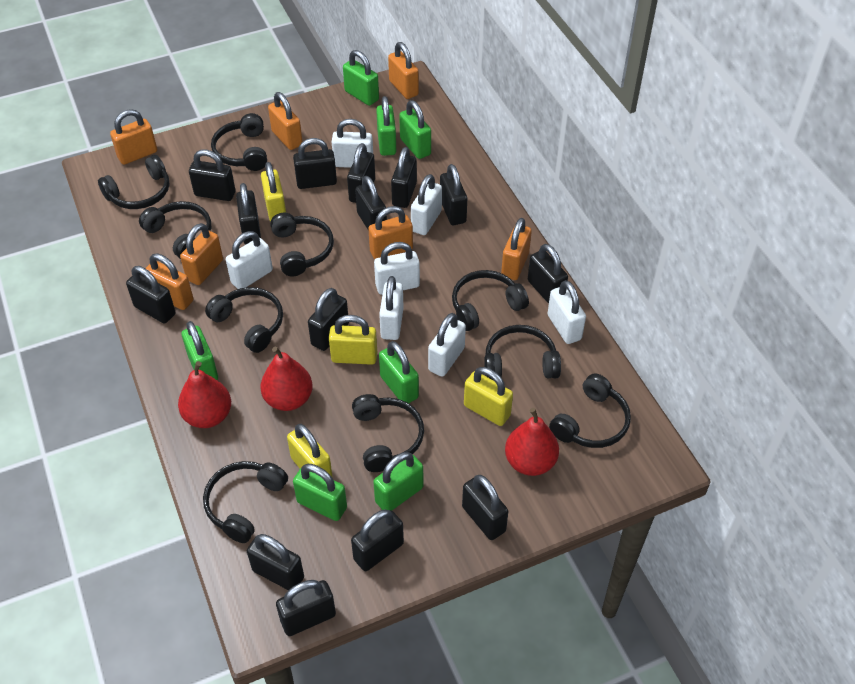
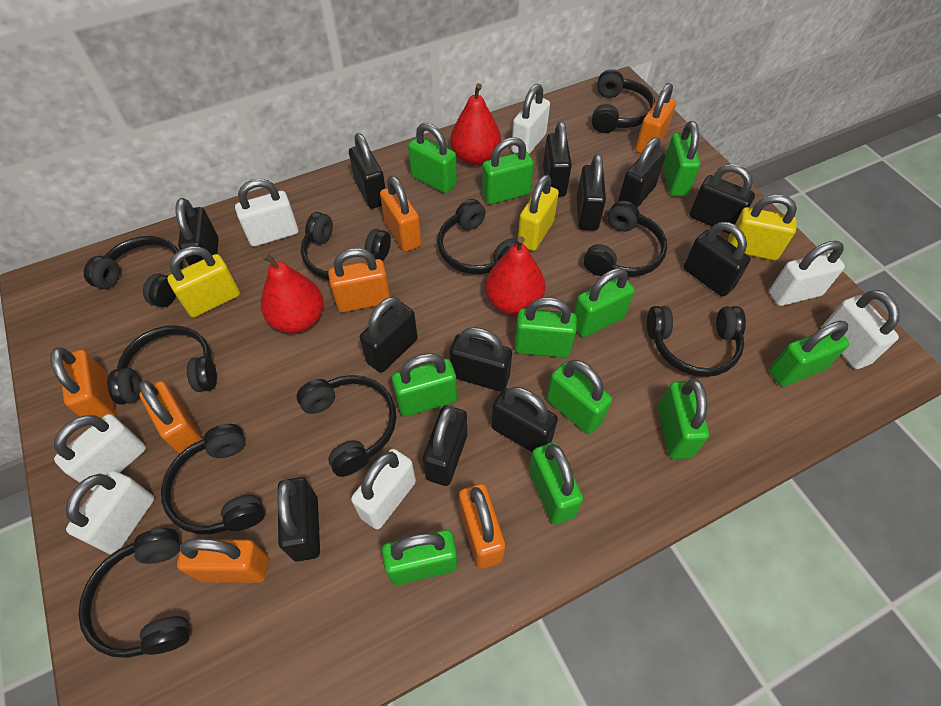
black padlock: 14 -> 12
green padlock: 7 -> 11
yellow padlock: 4 -> 3

